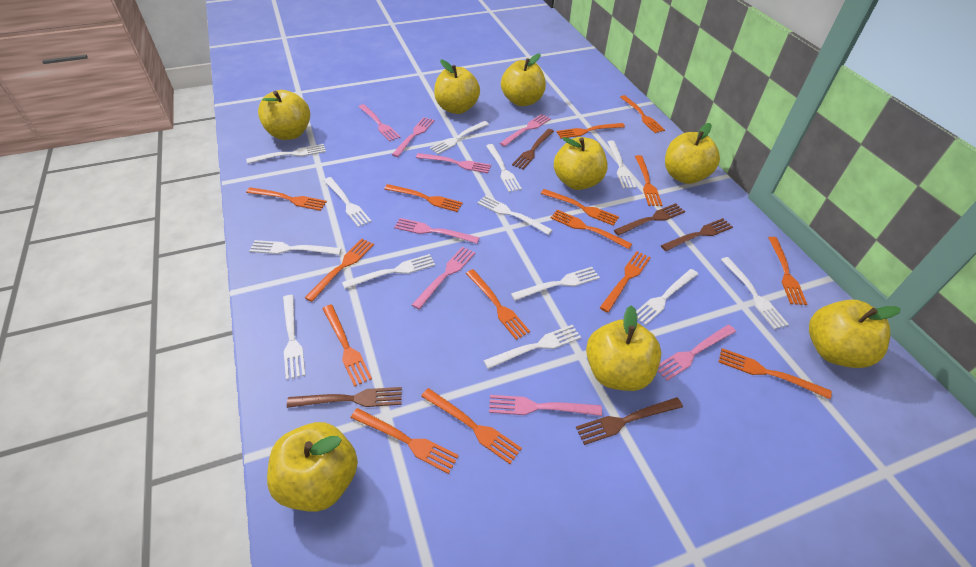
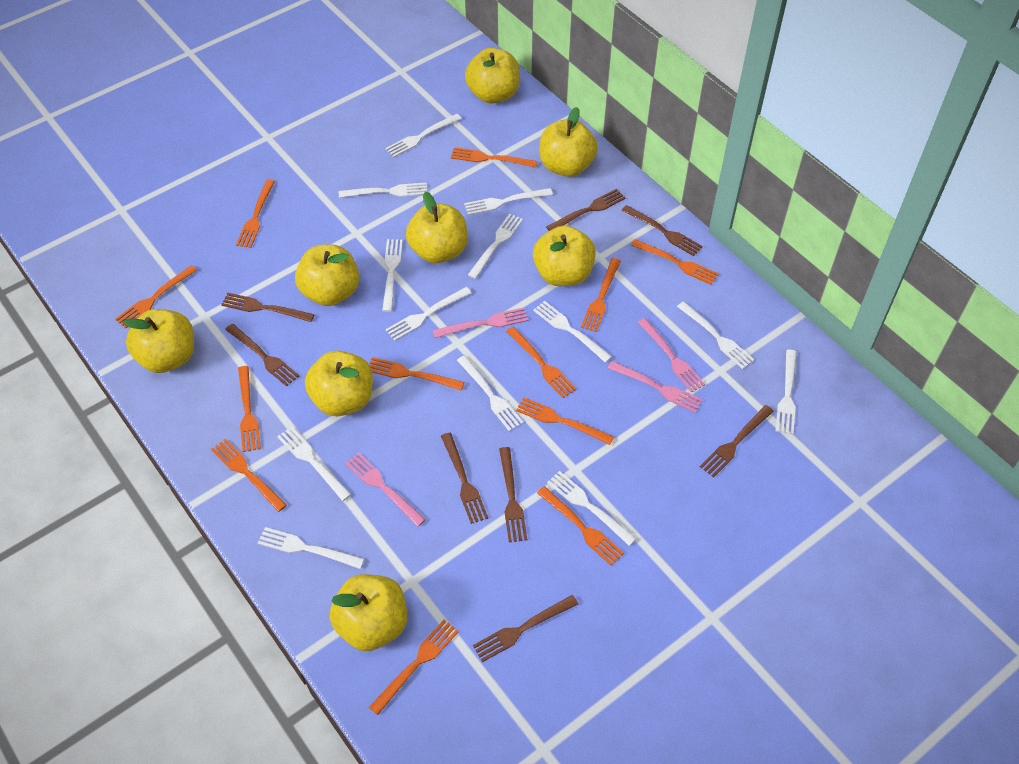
brown fork: 5 -> 8
orange fork: 15 -> 12
pink fork: 8 -> 4

